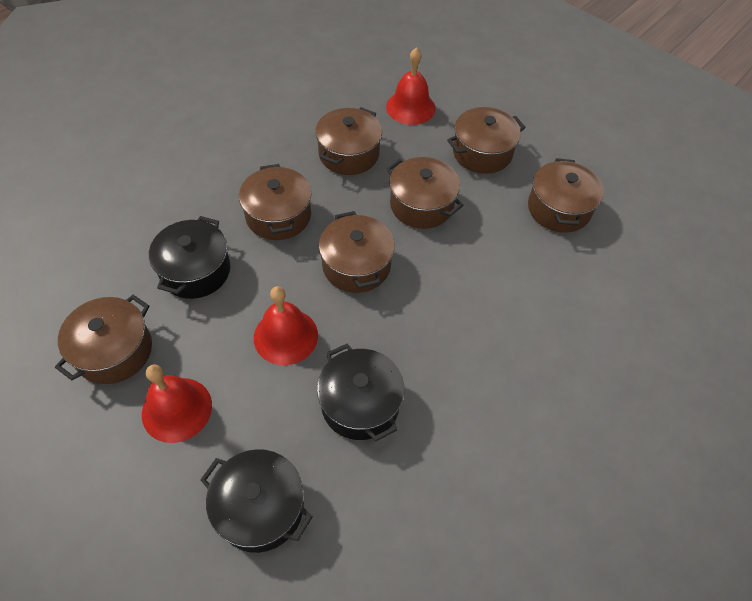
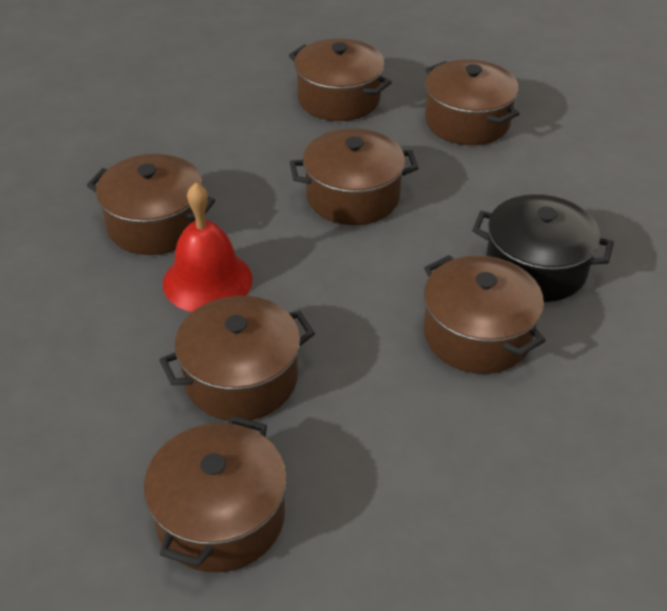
black pot: 3 -> 1
red bell: 3 -> 1

